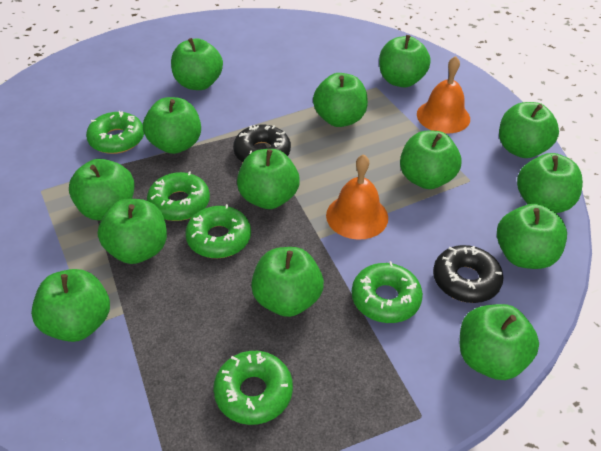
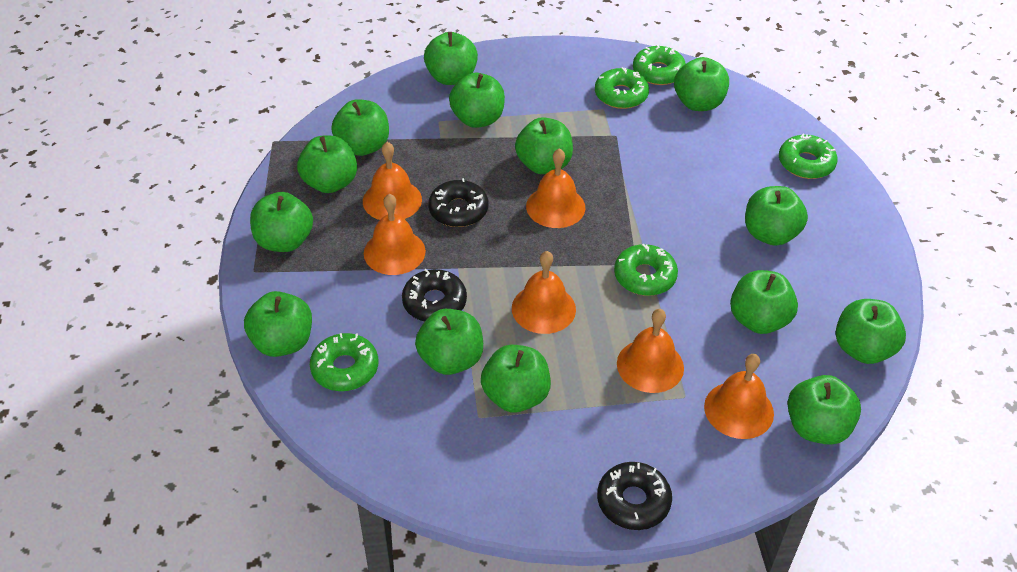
black donut: 2 -> 3
orange bell: 2 -> 6

